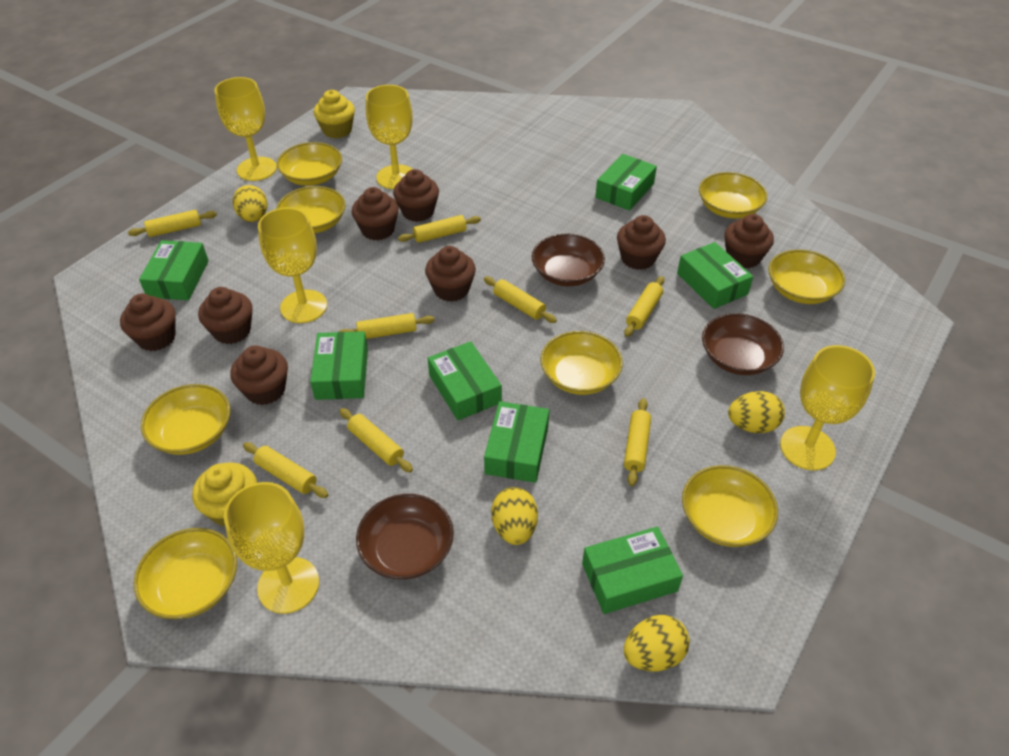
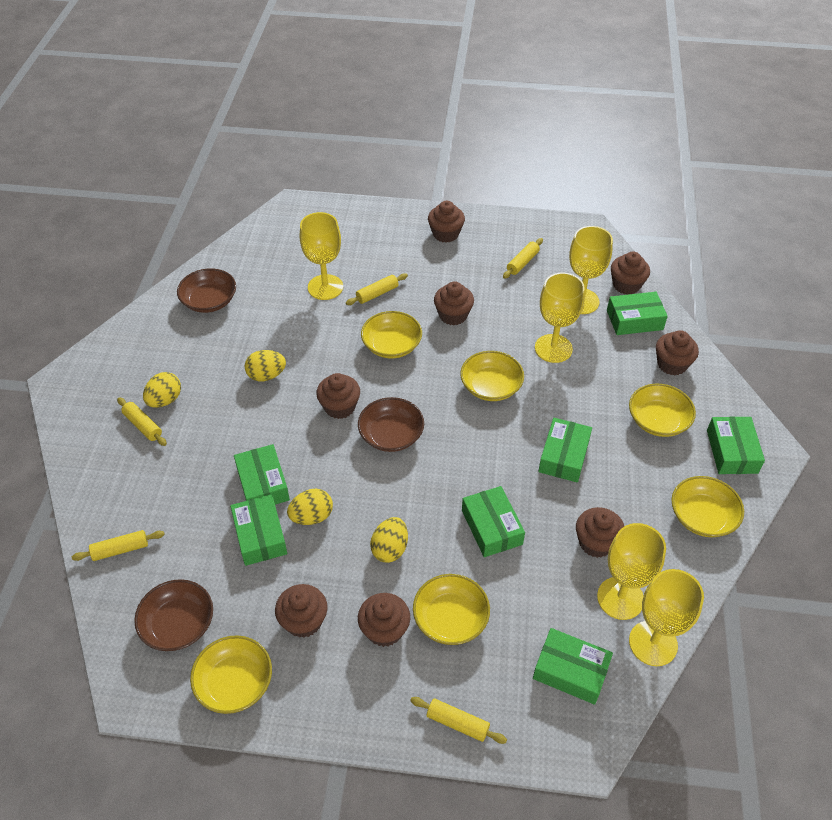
yellow bowl: 8 -> 6
yellow cupcake: 2 -> 0
yellow rolling pin: 8 -> 5

